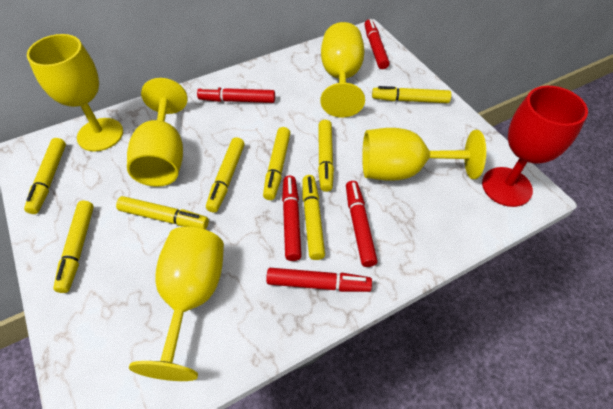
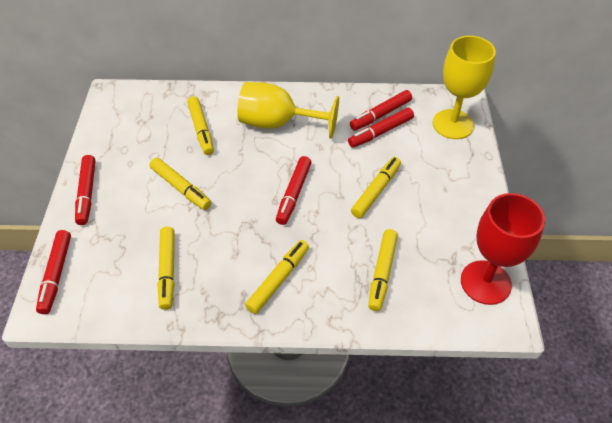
yellow goblet: 5 -> 2
yellow marker: 8 -> 6

